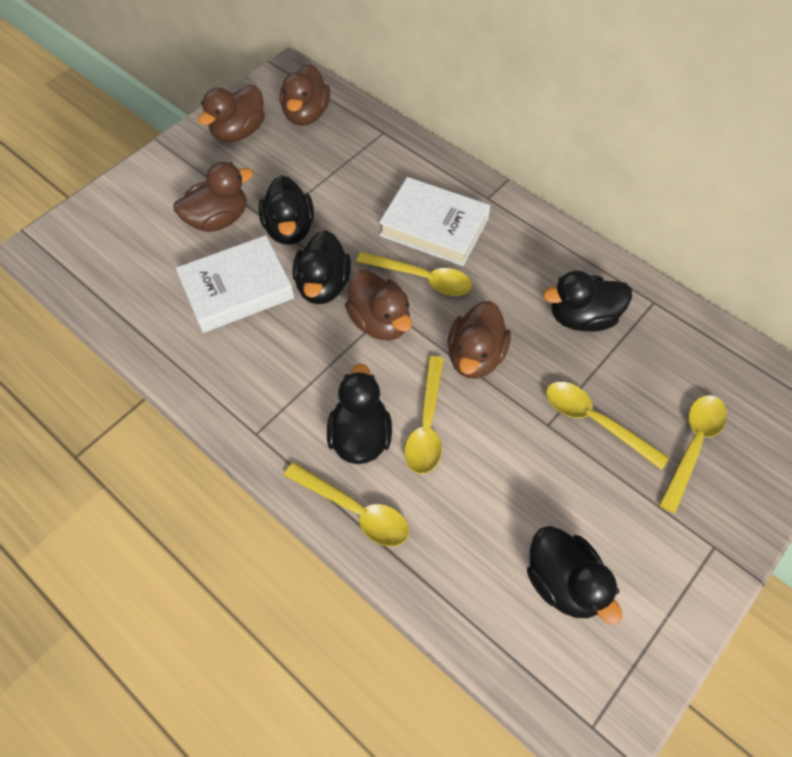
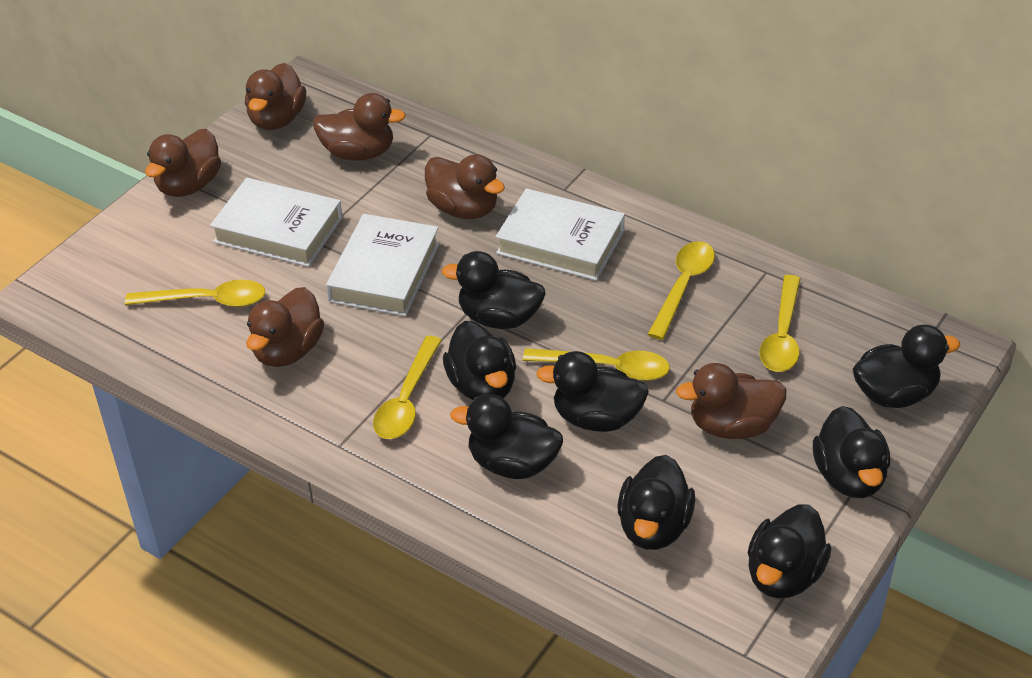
black duck: 5 -> 8
brown duck: 5 -> 6
white book: 2 -> 3

